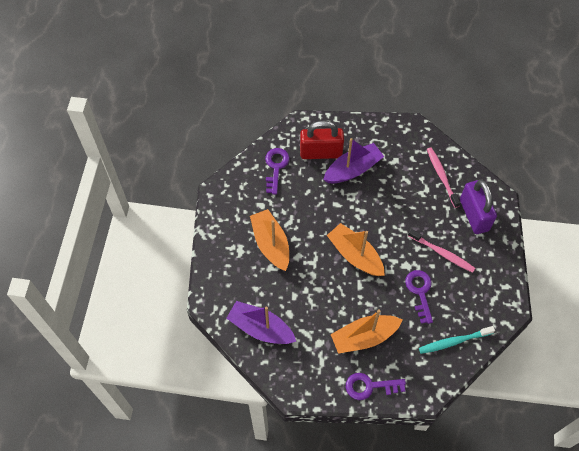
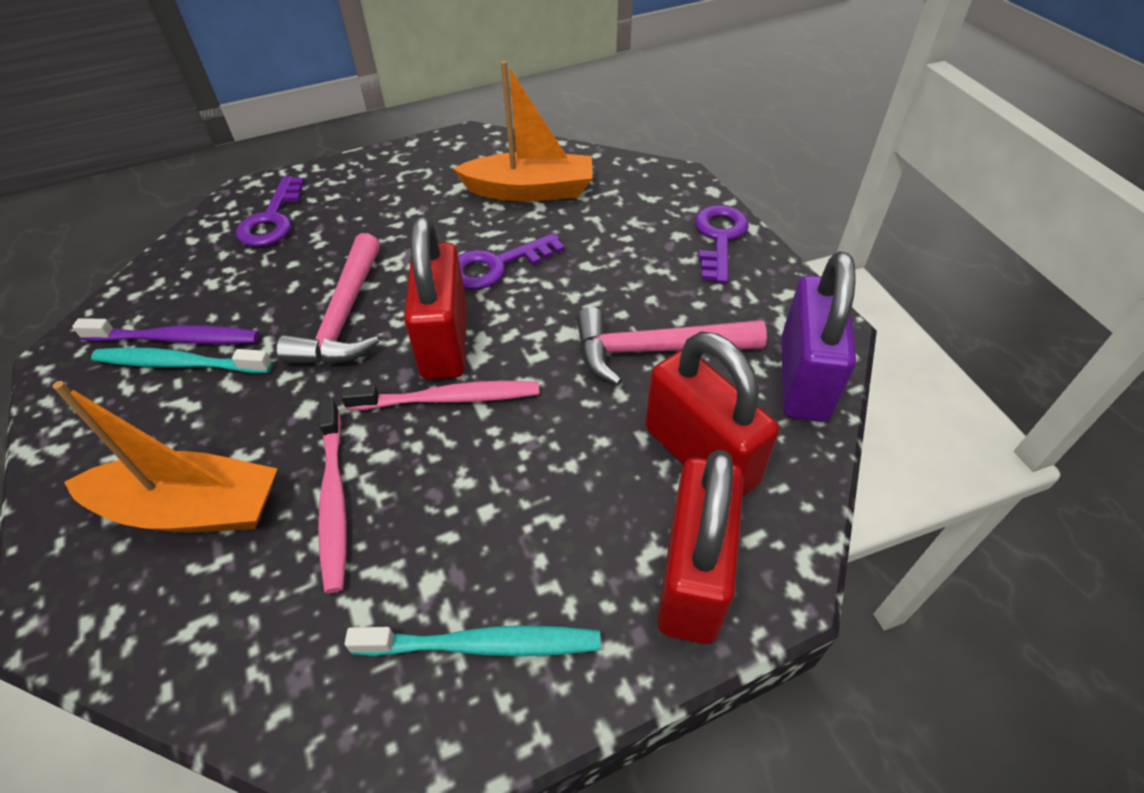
orange boat: 3 -> 2
pink hammer: 0 -> 2
purple boat: 2 -> 0
purple toothbrush: 0 -> 1
red padlock: 1 -> 3
turquoise toothbrush: 1 -> 2

